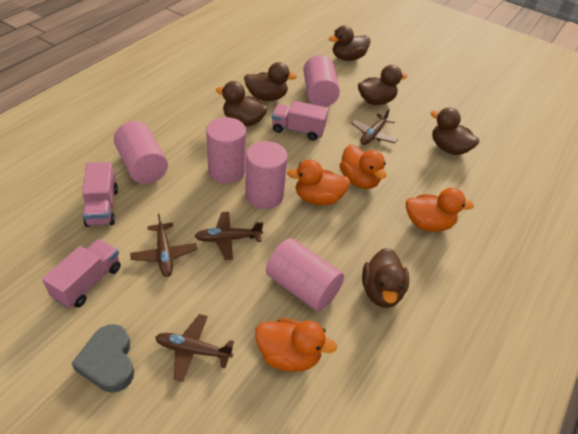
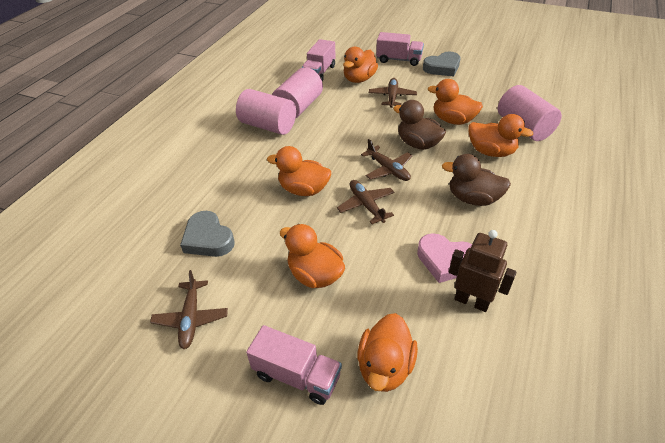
brown duck: 6 -> 2
brown robot: 0 -> 1
grey heart: 1 -> 2
orange duck: 4 -> 6
pink cylinder: 5 -> 3
pink heart: 0 -> 1

